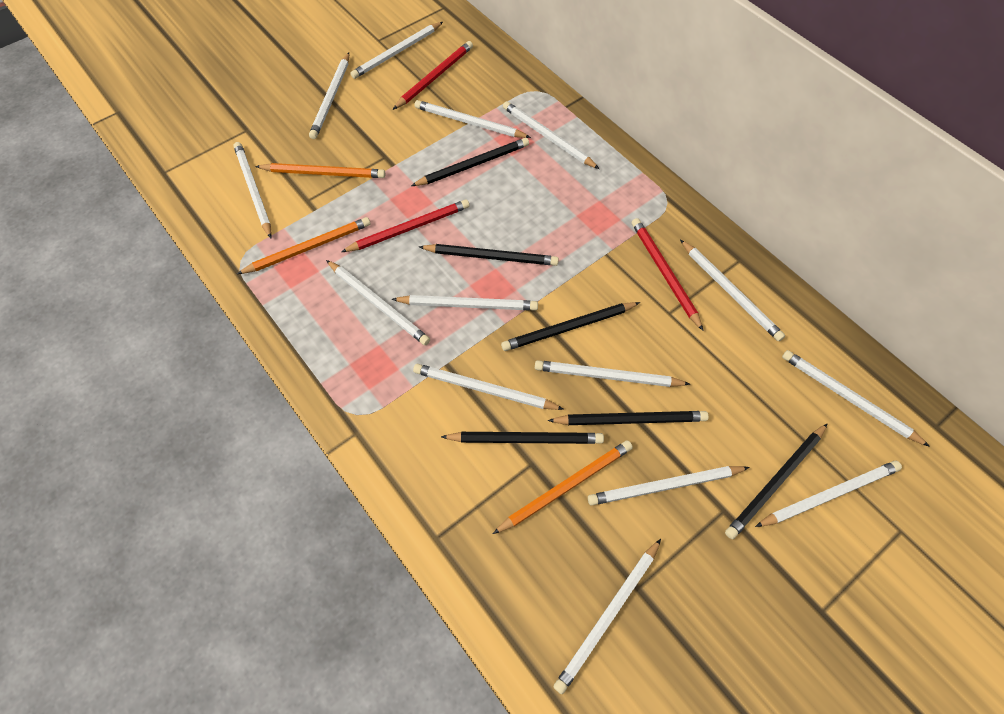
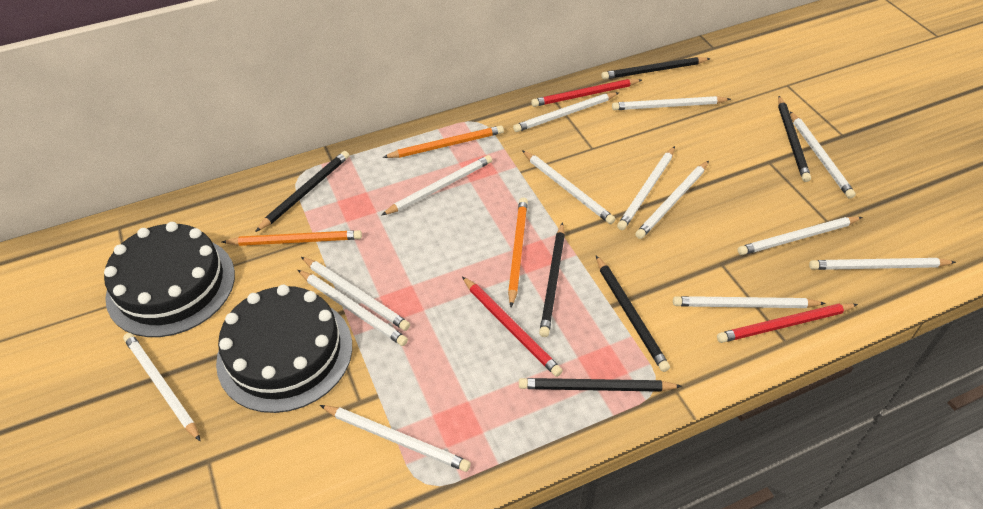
black cake: 0 -> 2

